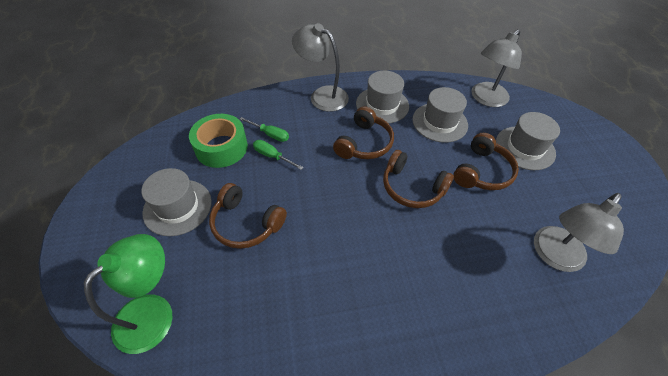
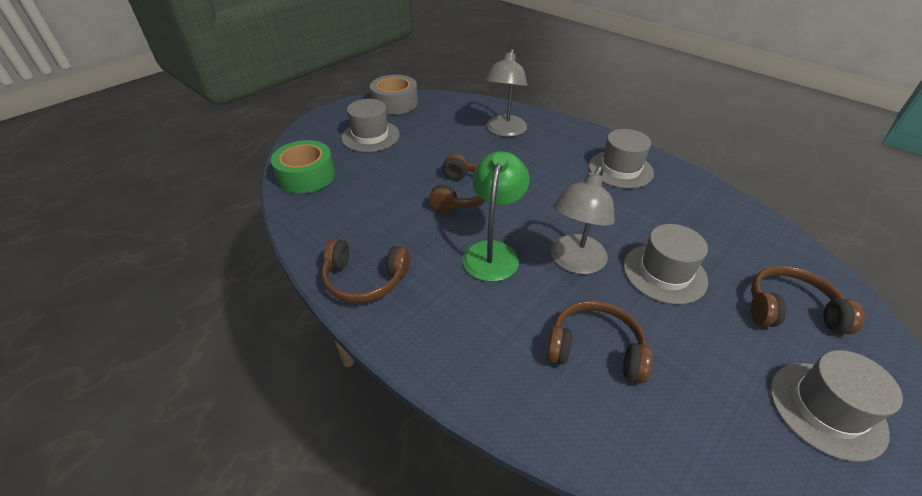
green screwdriver: 2 -> 0
grey lamp: 3 -> 2
grey tape: 0 -> 1

